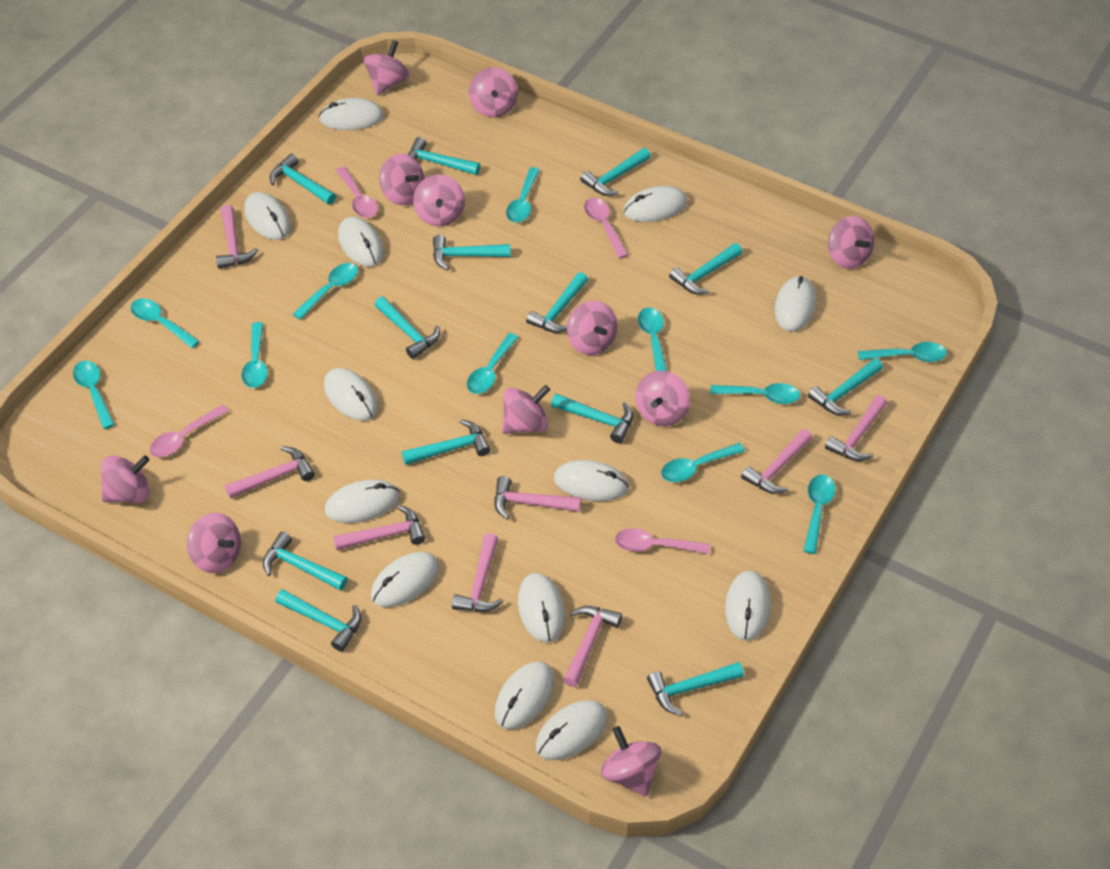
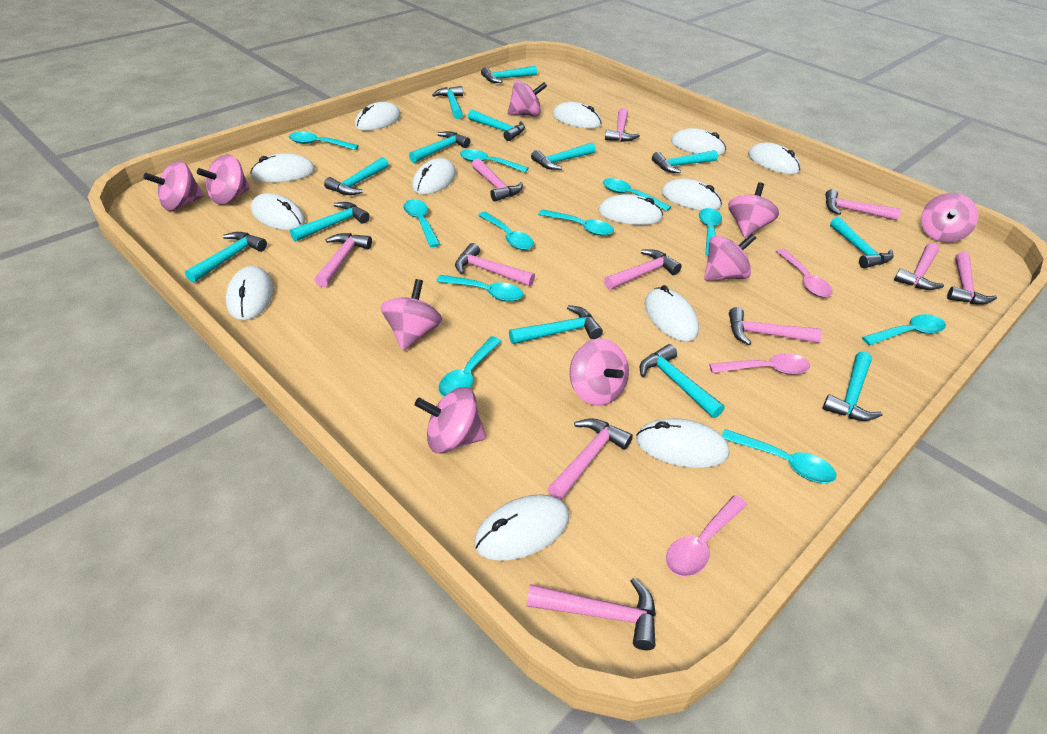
pink hammer: 8 -> 11
pink spinning top: 11 -> 9
pink spoon: 4 -> 3

